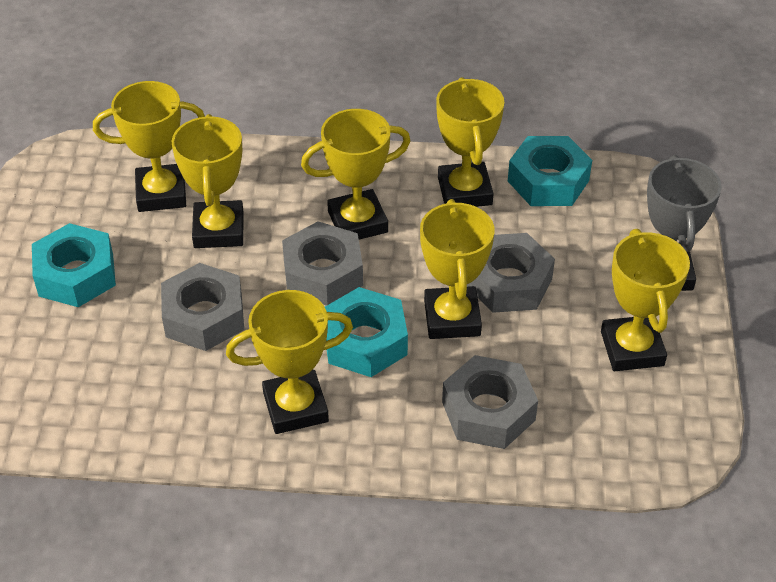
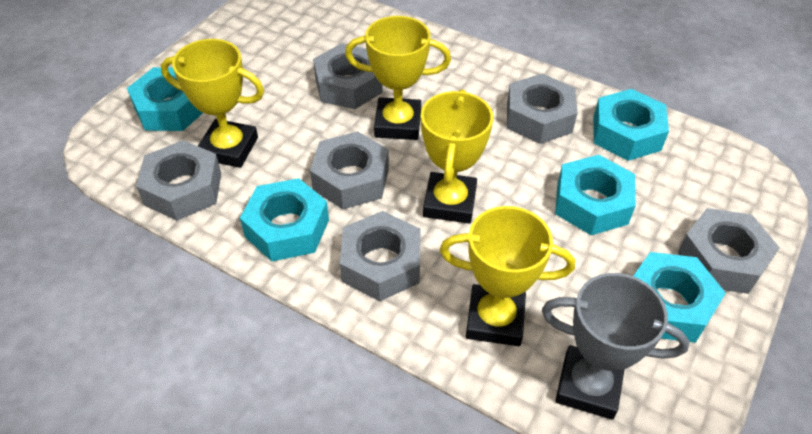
grey nut: 4 -> 6
turquoise nut: 3 -> 5
yellow trophy: 7 -> 4

